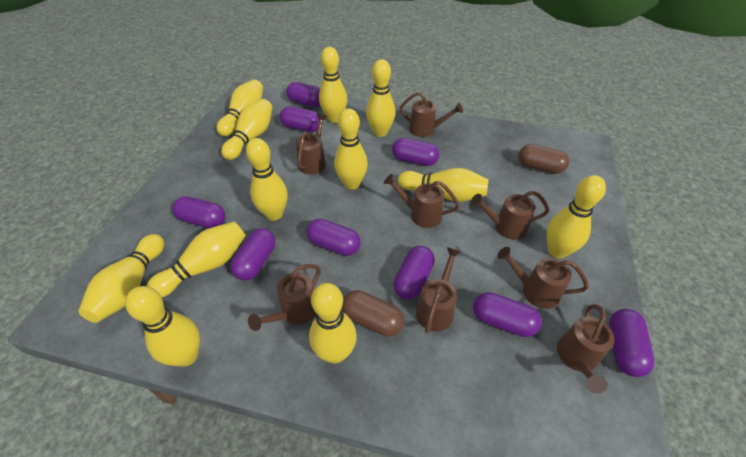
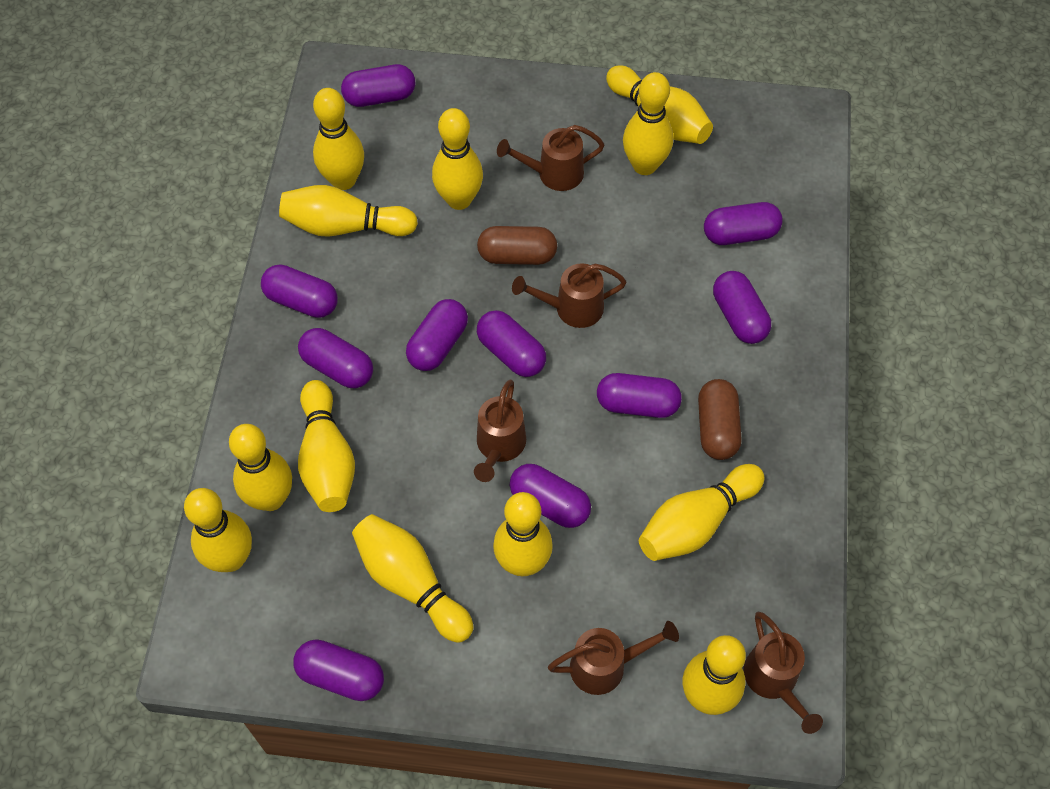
brown watering can: 8 -> 5
purple capsule: 9 -> 10

